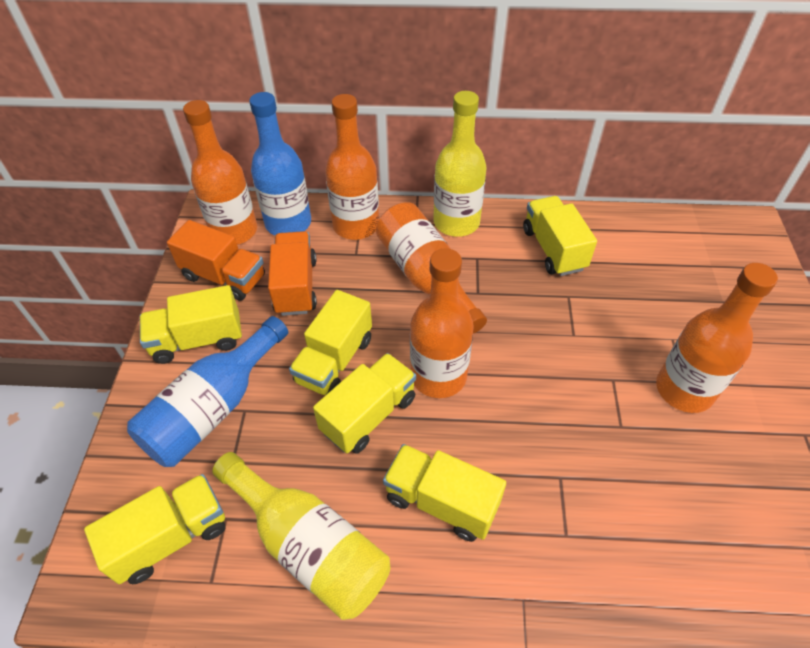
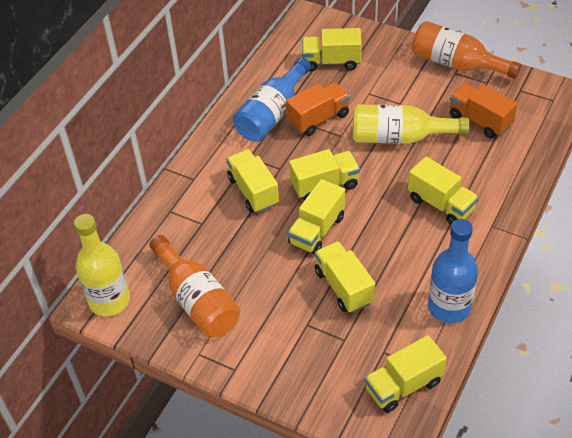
orange bottle: 5 -> 2
yellow truck: 6 -> 7

